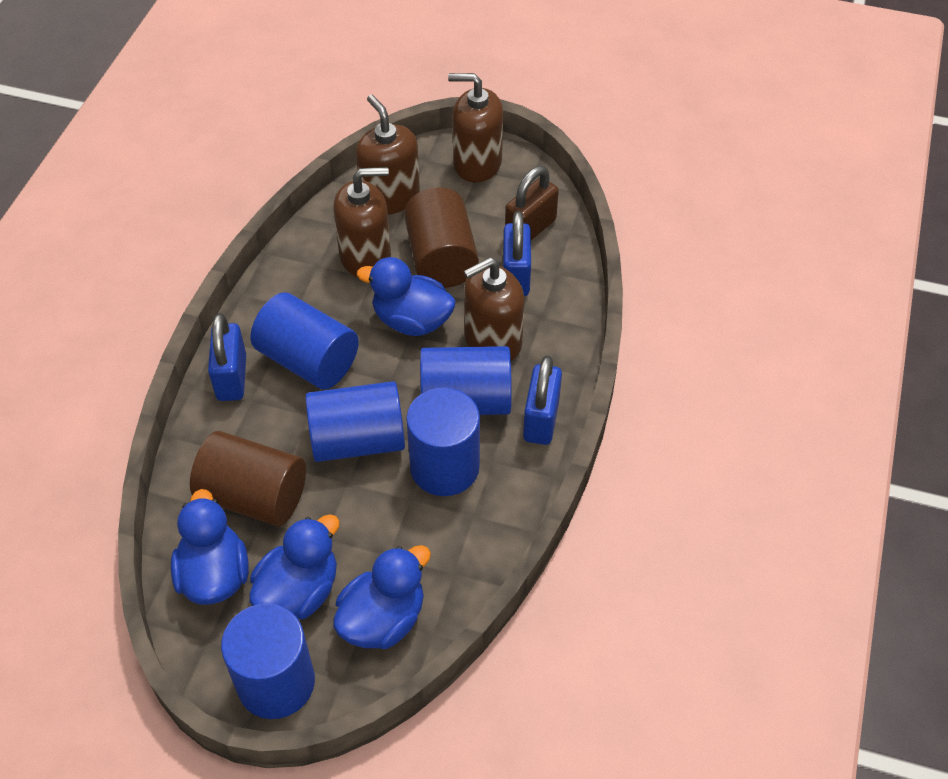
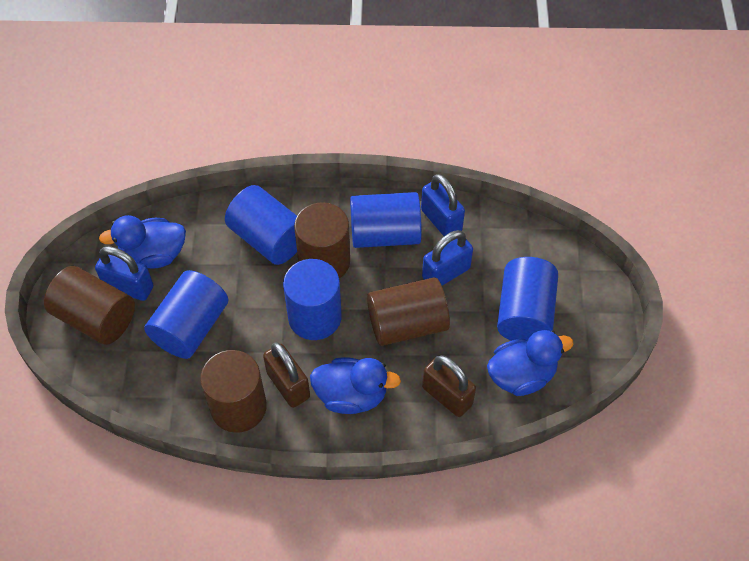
blue duck: 4 -> 3
brown cylinder: 2 -> 4
brown padlock: 1 -> 2
brown soap dispenser: 4 -> 0

